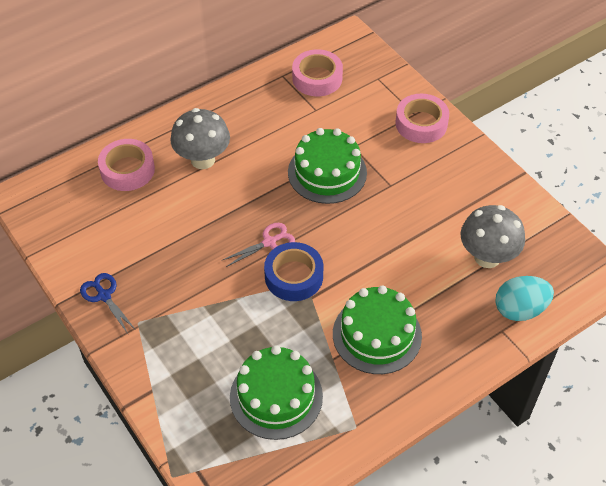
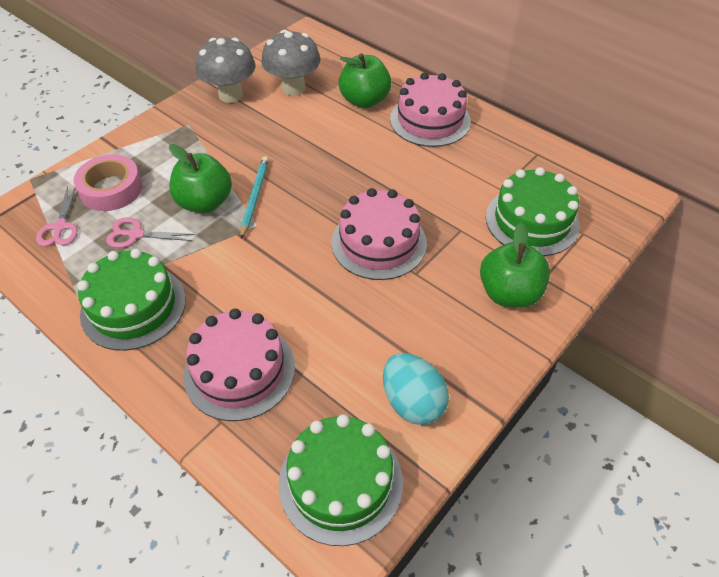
blue scissors: 1 -> 0
blue tape: 1 -> 0
green apple: 0 -> 3
pink cake: 0 -> 3
pink scissors: 1 -> 2
pink tape: 3 -> 1
turquoise pencil: 0 -> 1

